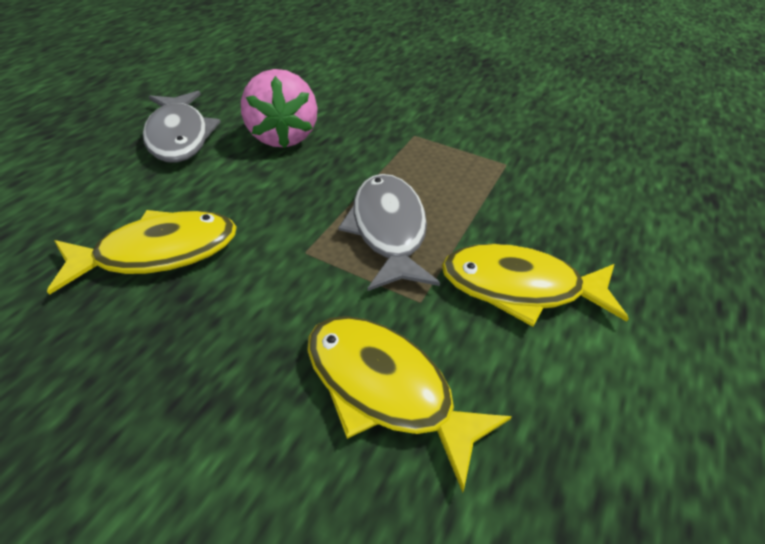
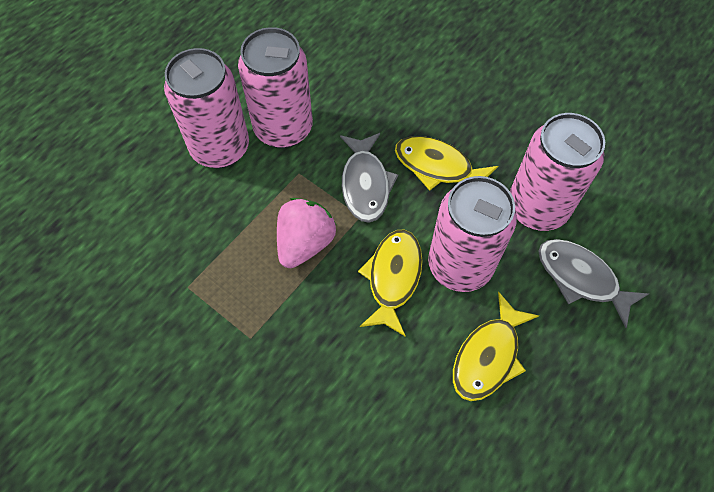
pink can: 0 -> 4

